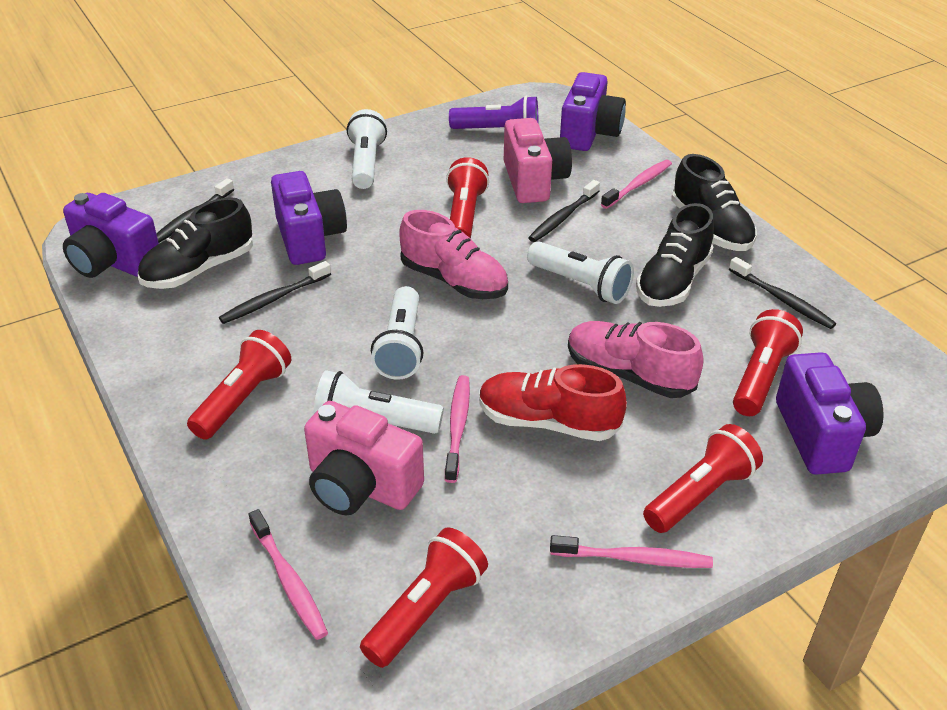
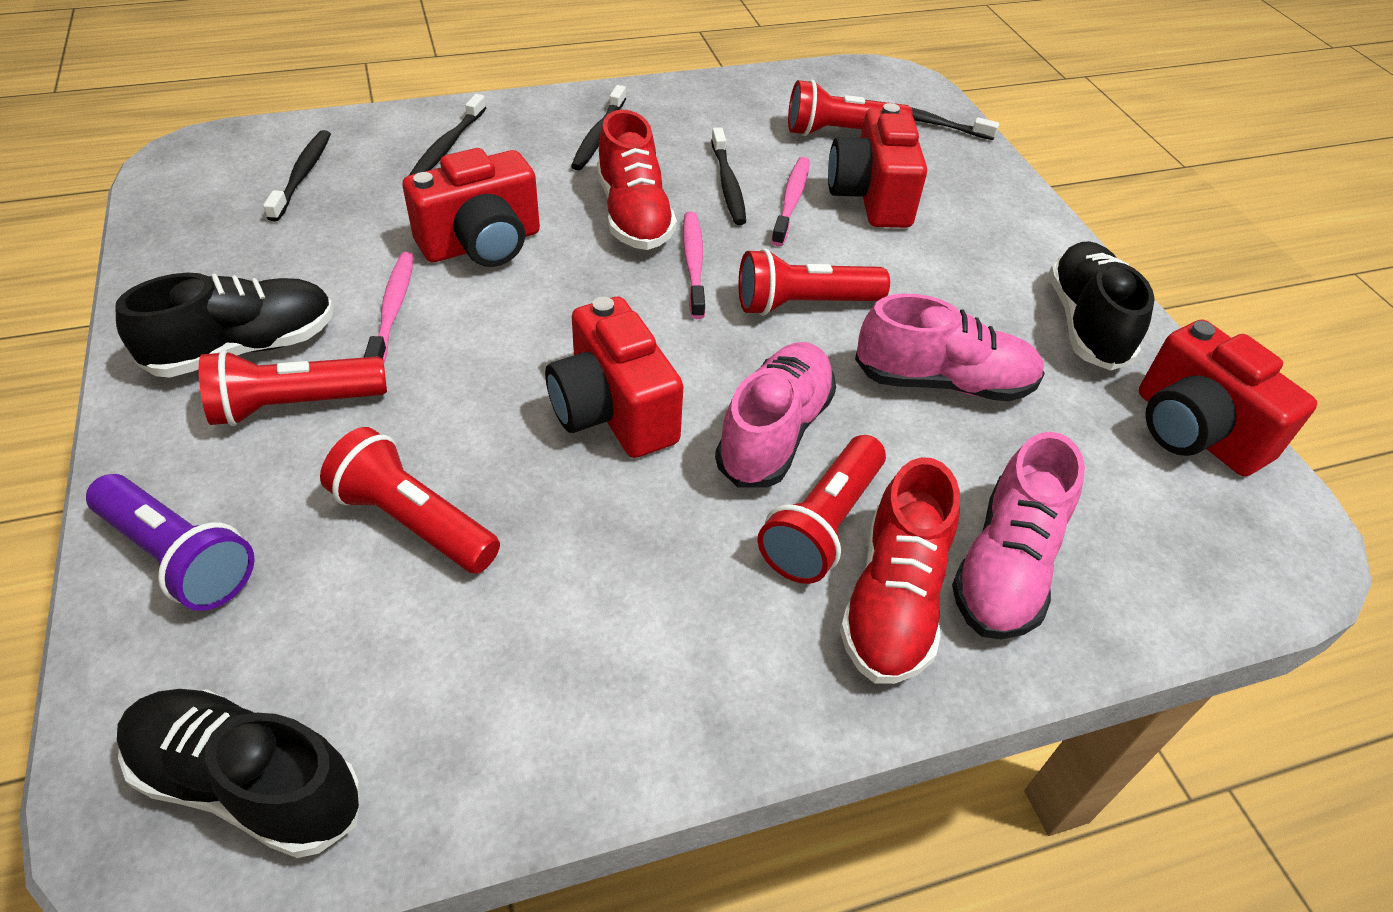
black toothbrush: 4 -> 5
pink camera: 2 -> 0
pink shoe: 2 -> 3
pink toothbrush: 4 -> 3
purple camera: 4 -> 0
red camera: 0 -> 4
red shoe: 1 -> 2
white flashlight: 4 -> 0

